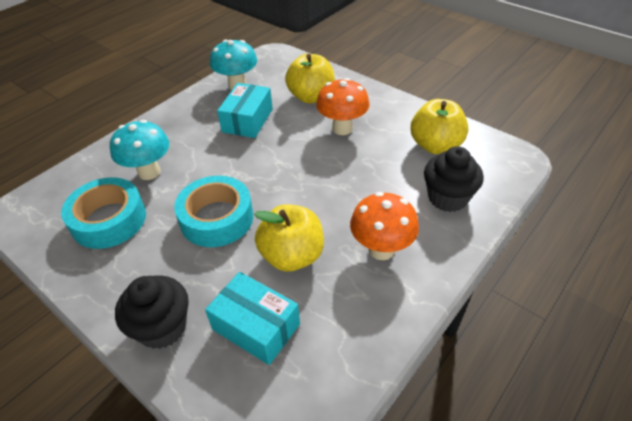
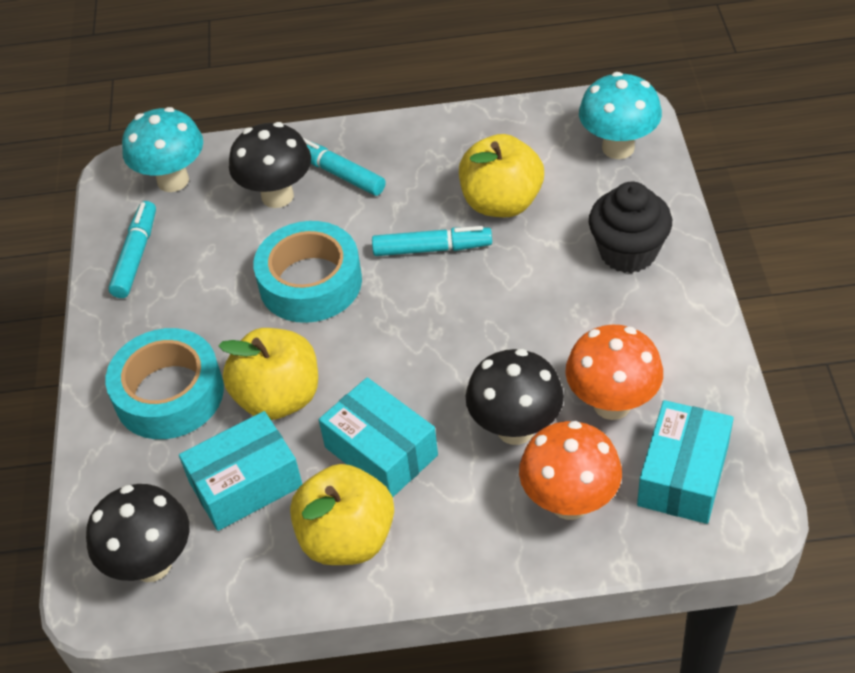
black cupcake: 2 -> 1
black mushroom: 0 -> 3
turquoise box: 2 -> 3
turquoise marker: 0 -> 3

